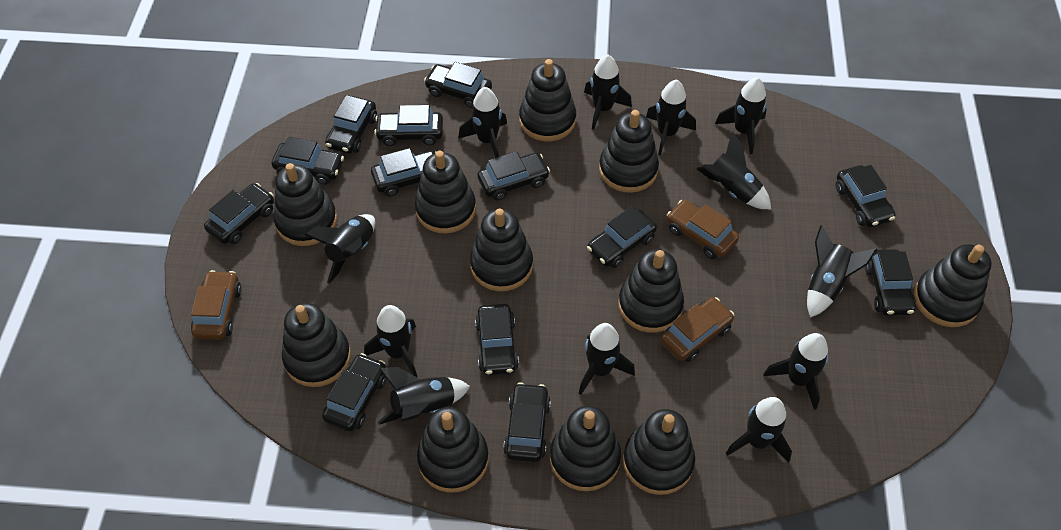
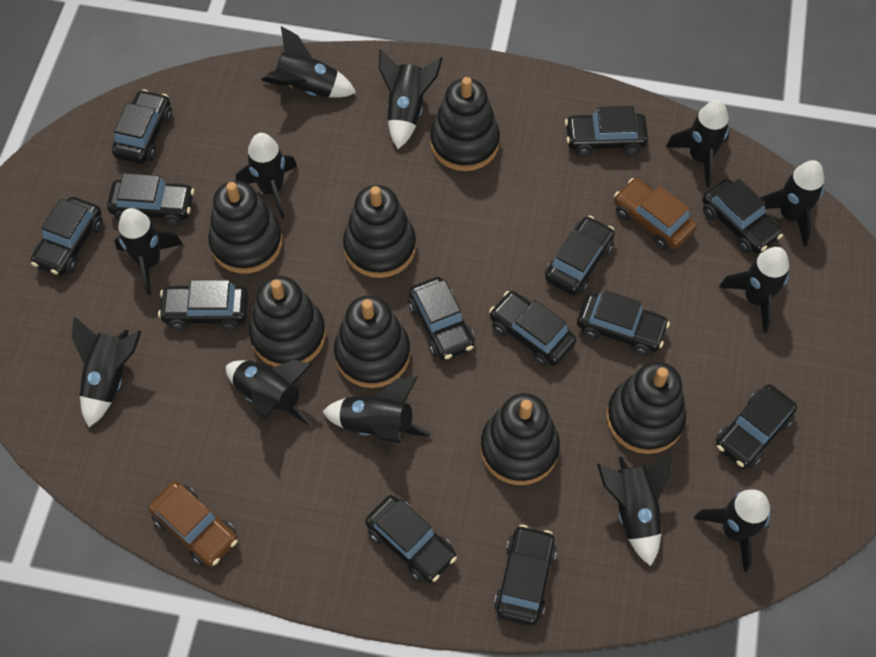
black stacking toy: 11 -> 7
brown car: 3 -> 2

